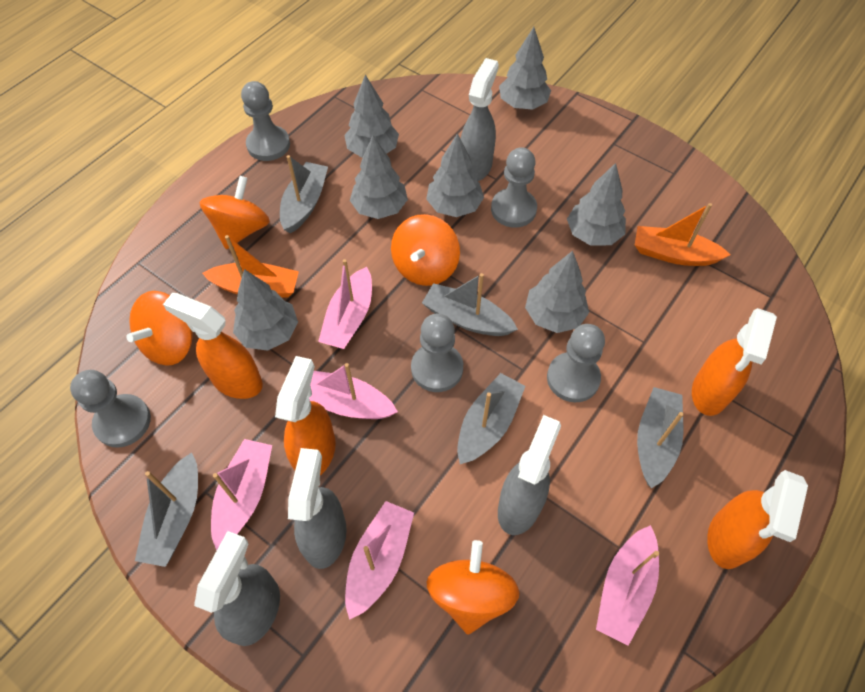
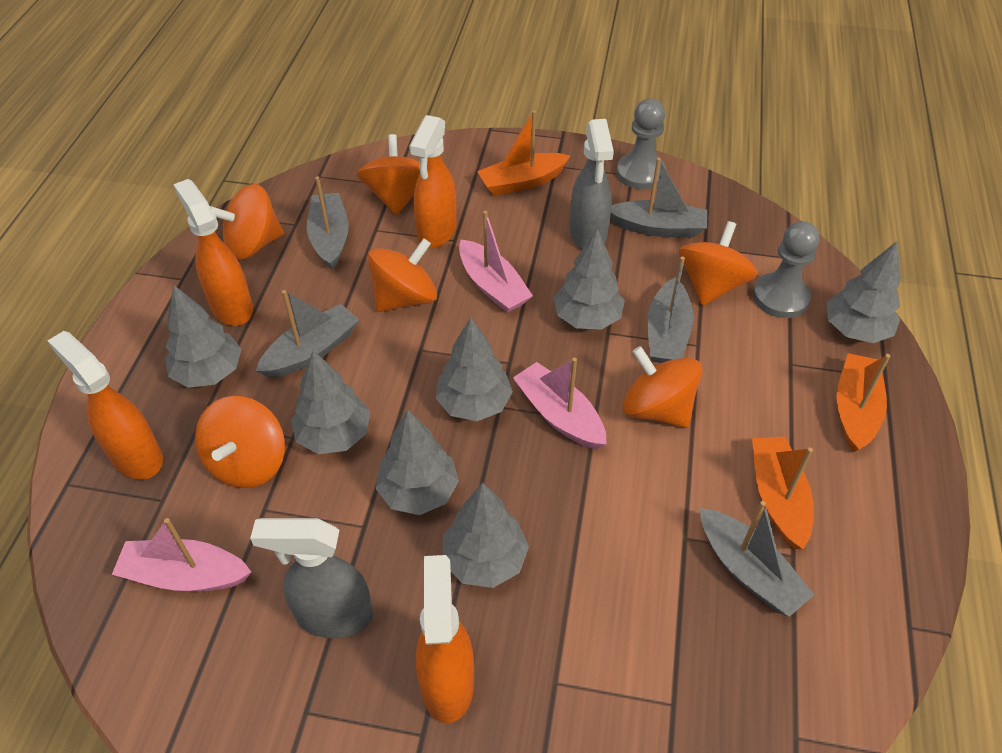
grey pawn: 5 -> 2
grey spray bottle: 4 -> 2
orange boat: 2 -> 3
orange spinning top: 4 -> 6
pink boat: 5 -> 3

